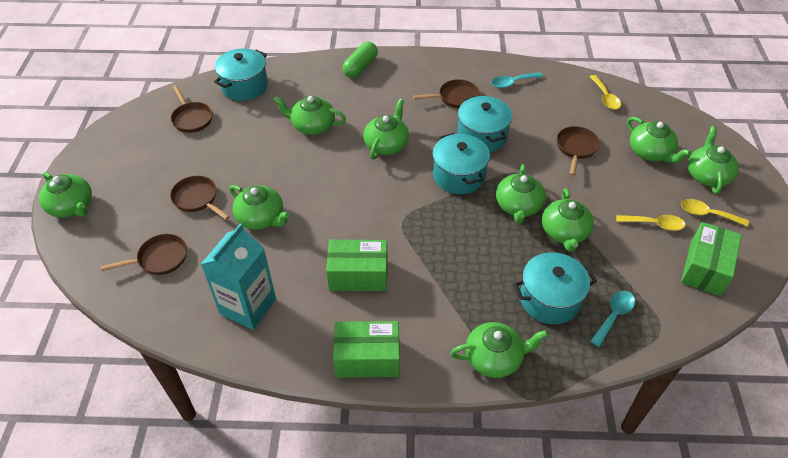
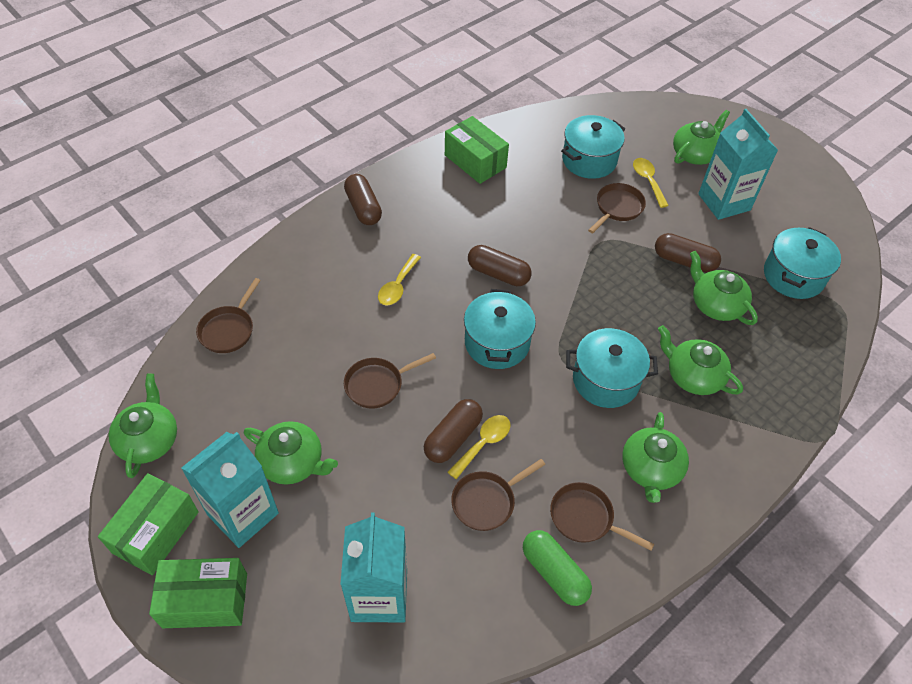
brown capsule: 0 -> 4
green teapot: 9 -> 6
turquoise carton: 1 -> 3
turquoise spoon: 2 -> 0

